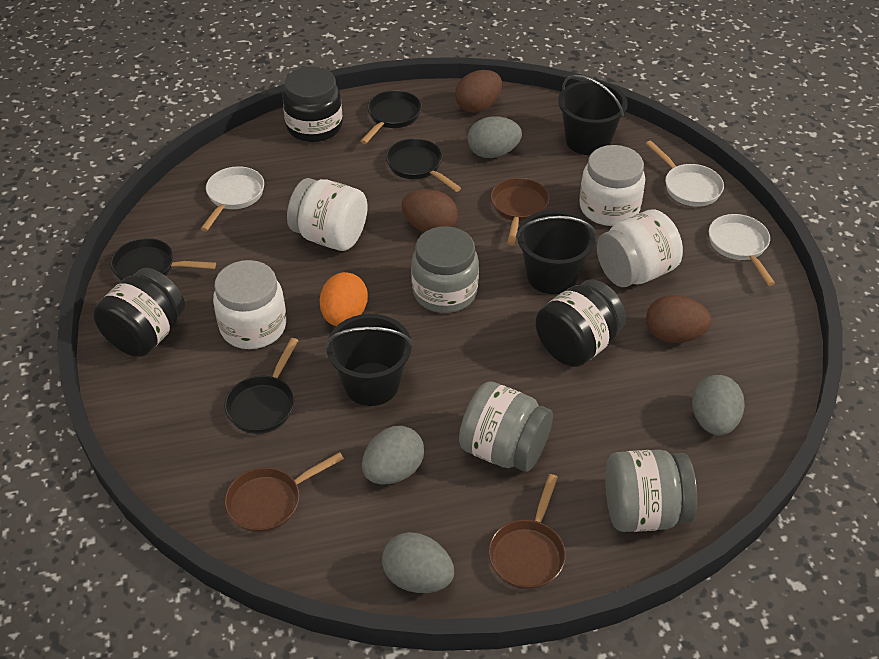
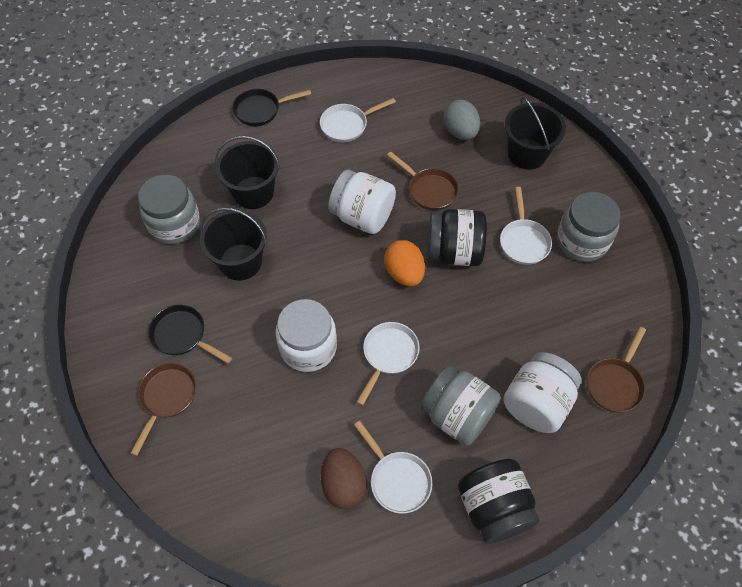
black jar: 3 -> 2
black pan: 4 -> 2
brown egg: 3 -> 1
grey egg: 4 -> 1
white jar: 4 -> 3
white pan: 3 -> 4

